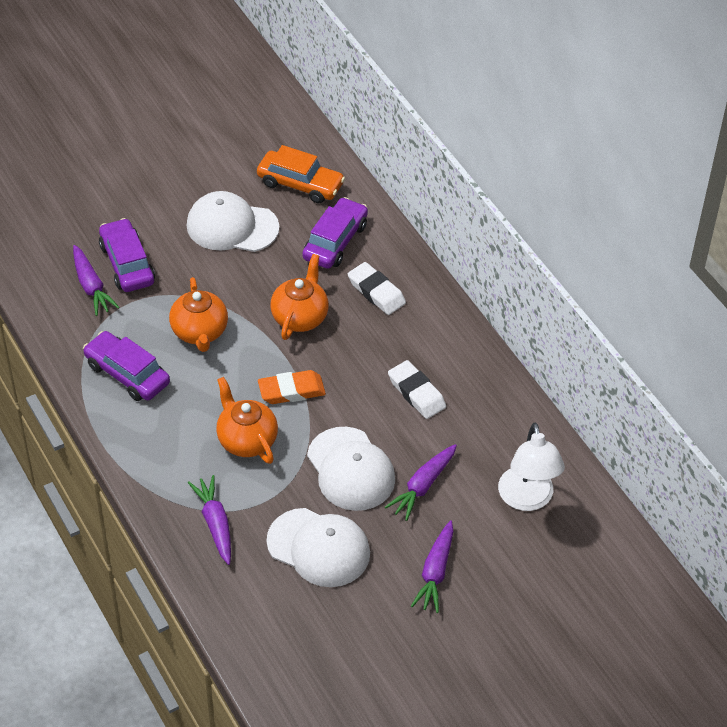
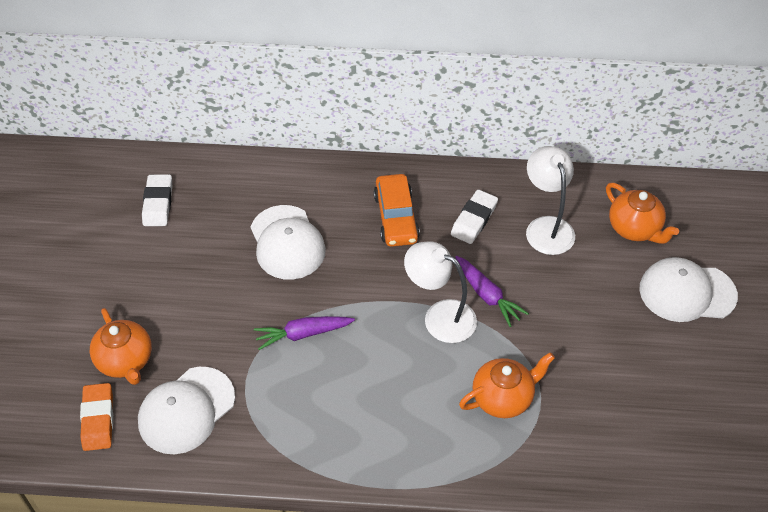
purple car: 3 -> 0
purple carrot: 4 -> 2
white lamp: 1 -> 2

